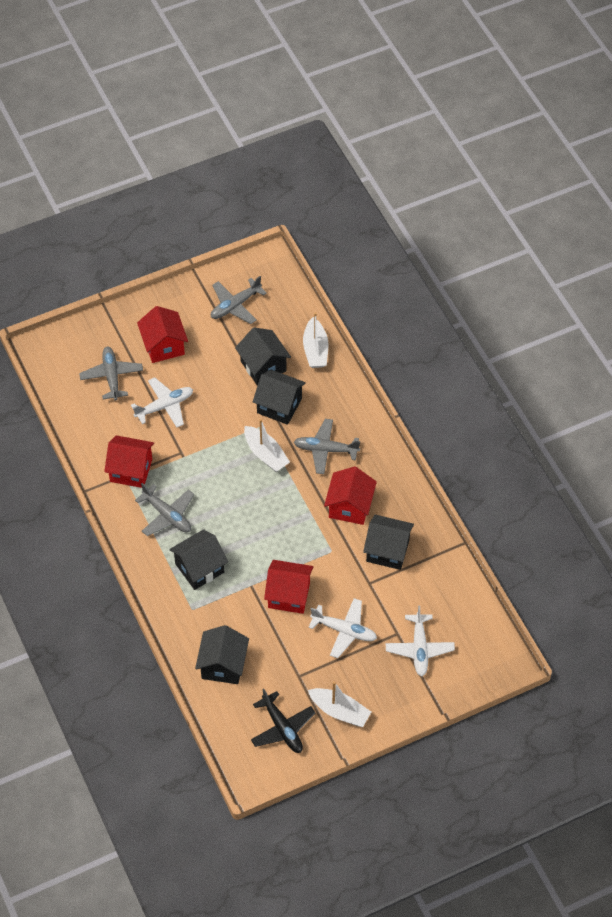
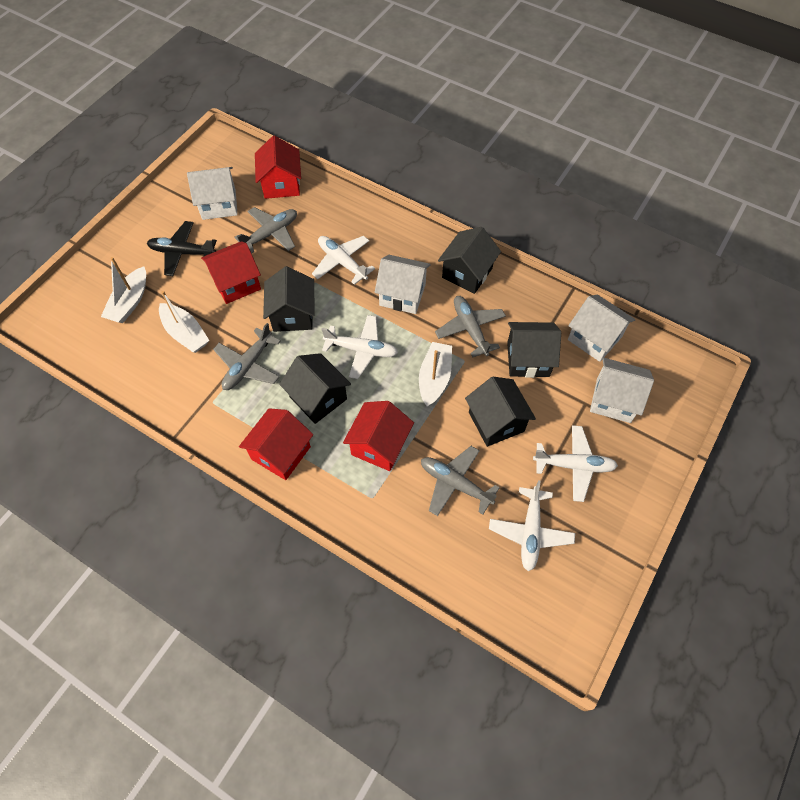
white house: 0 -> 4
white plane: 3 -> 4

